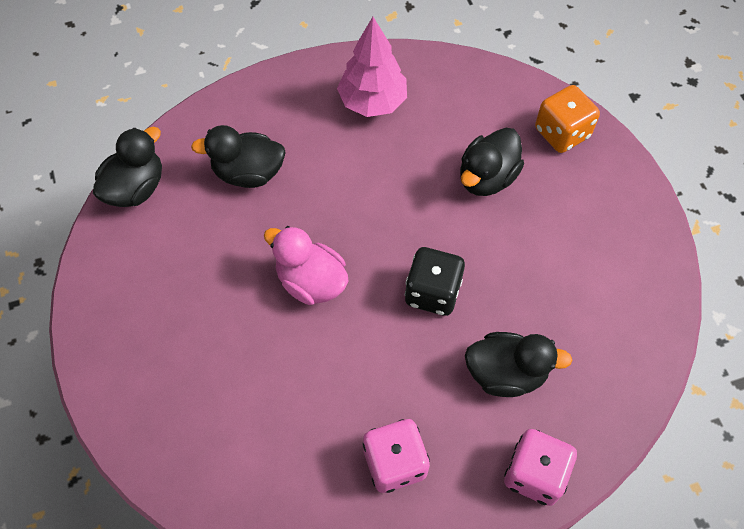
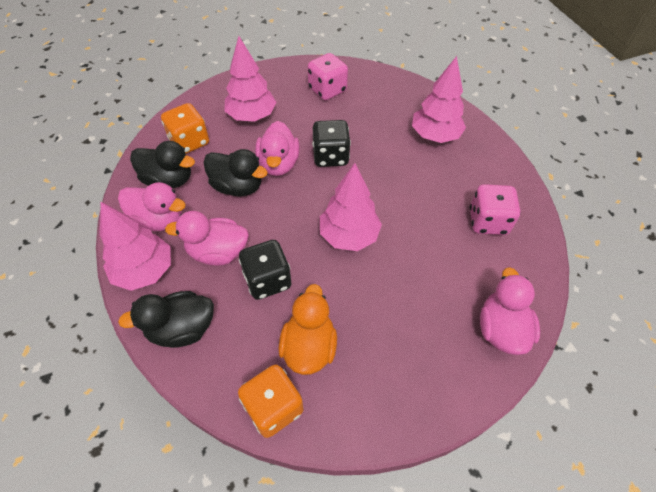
black dice: 1 -> 2
black duck: 4 -> 3
orange dice: 1 -> 2
orange duck: 0 -> 1
pink duck: 1 -> 4
pink tree: 1 -> 4

